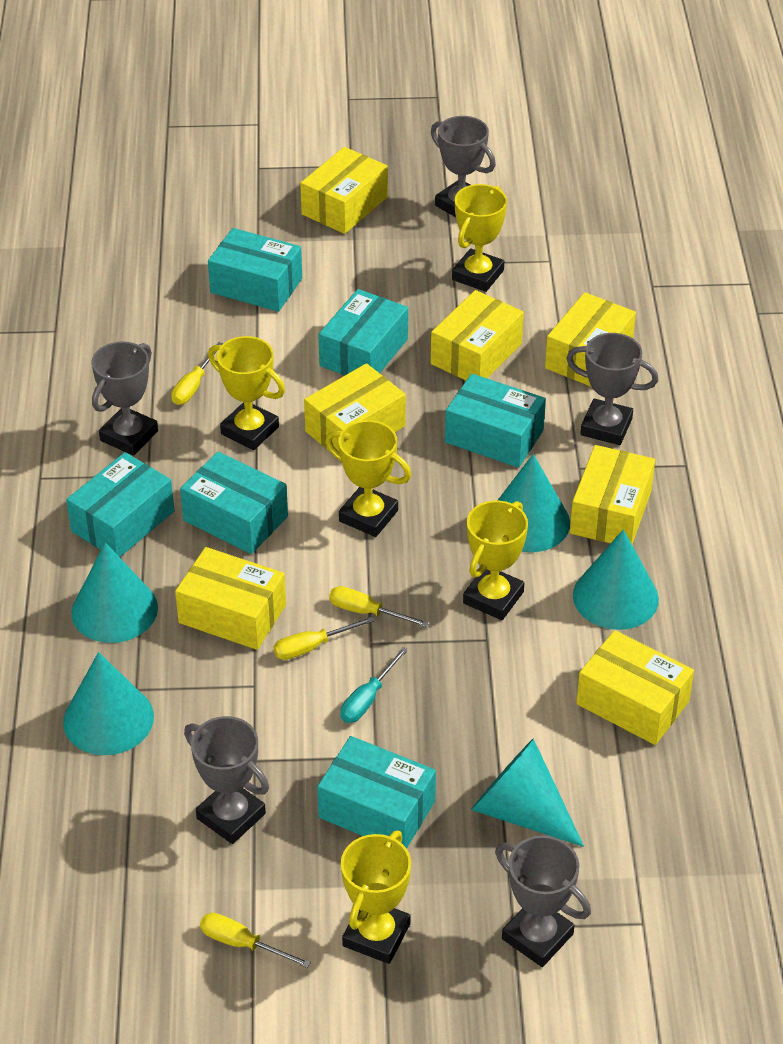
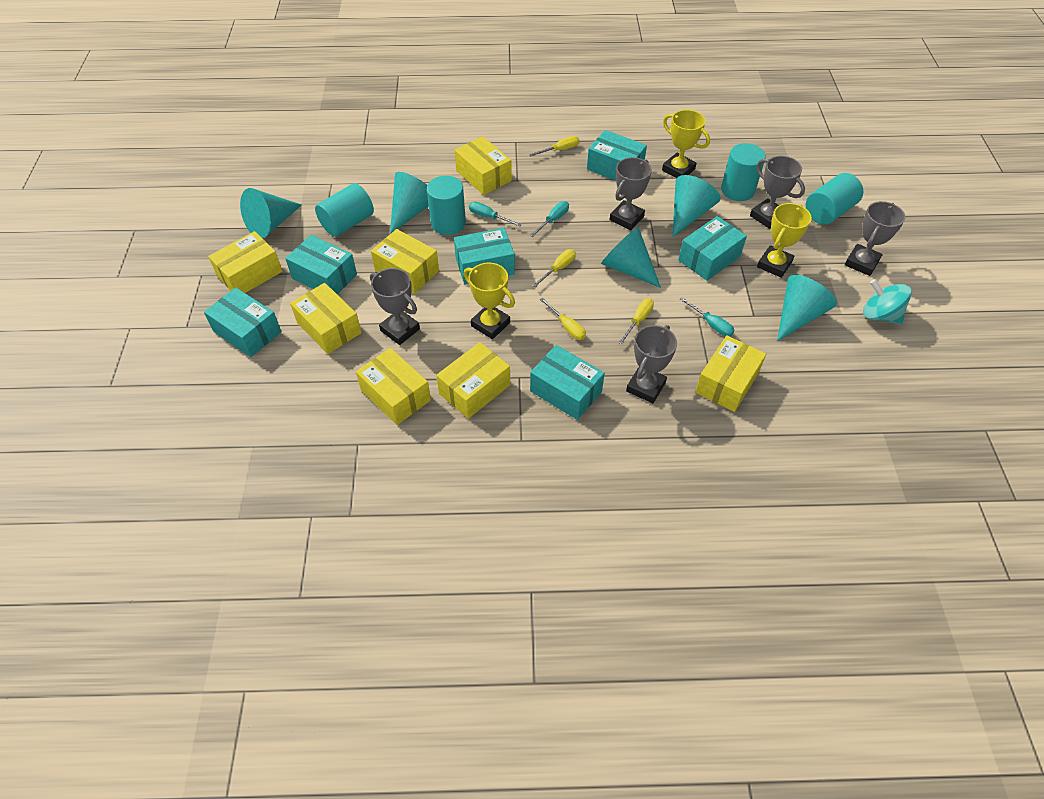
turquoise cylinder: 0 -> 4
turquoise screwdriver: 1 -> 3
turquoise spinning top: 0 -> 1
yellow trophy: 5 -> 3

